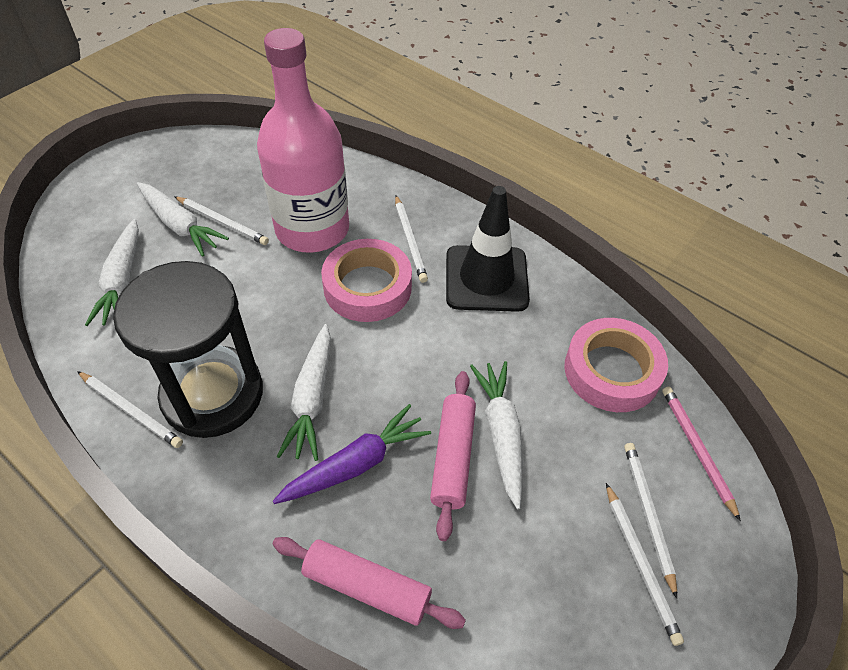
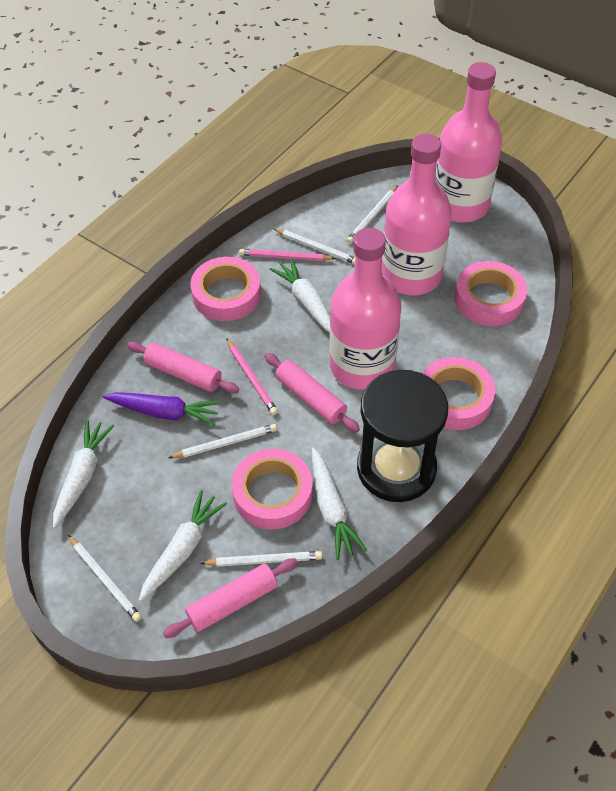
black traffic cone: 1 -> 0
pink bottle: 1 -> 3
pink pencil: 1 -> 2
pink rolling pin: 2 -> 3
pink tape: 2 -> 4

